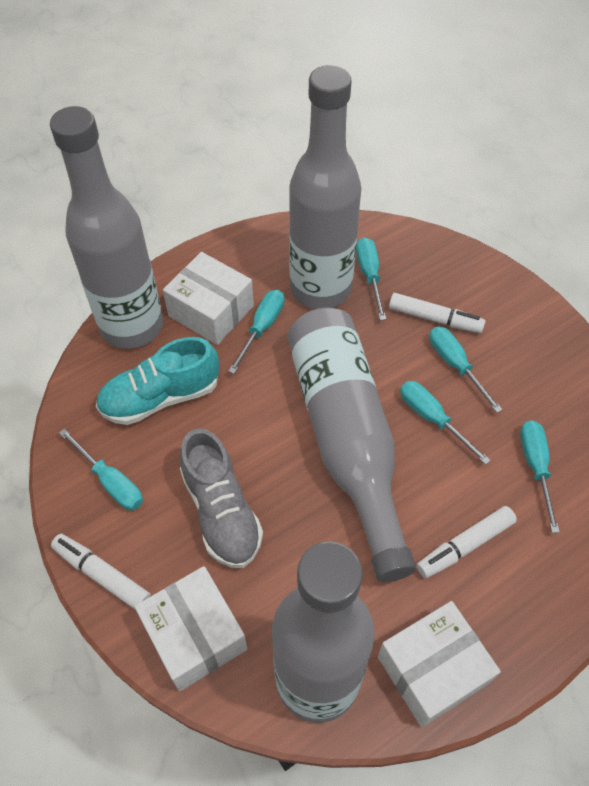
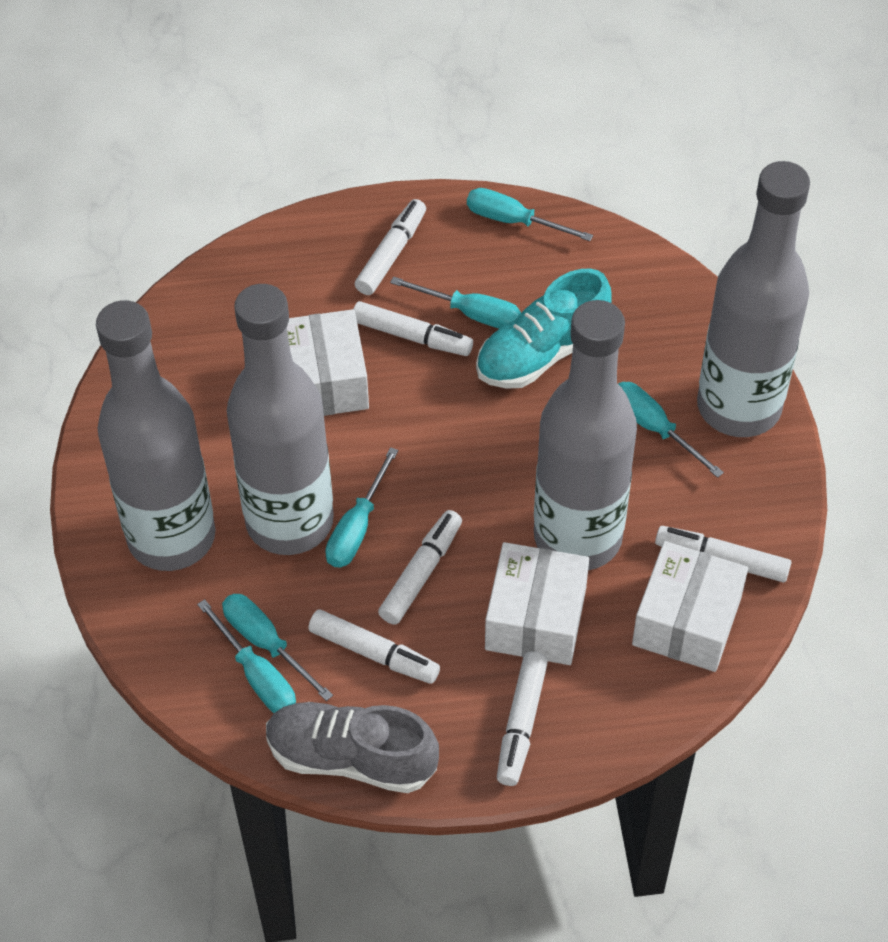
white marker: 3 -> 6

